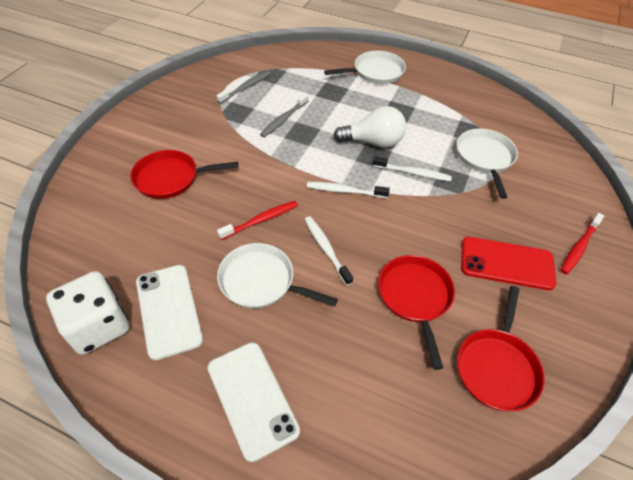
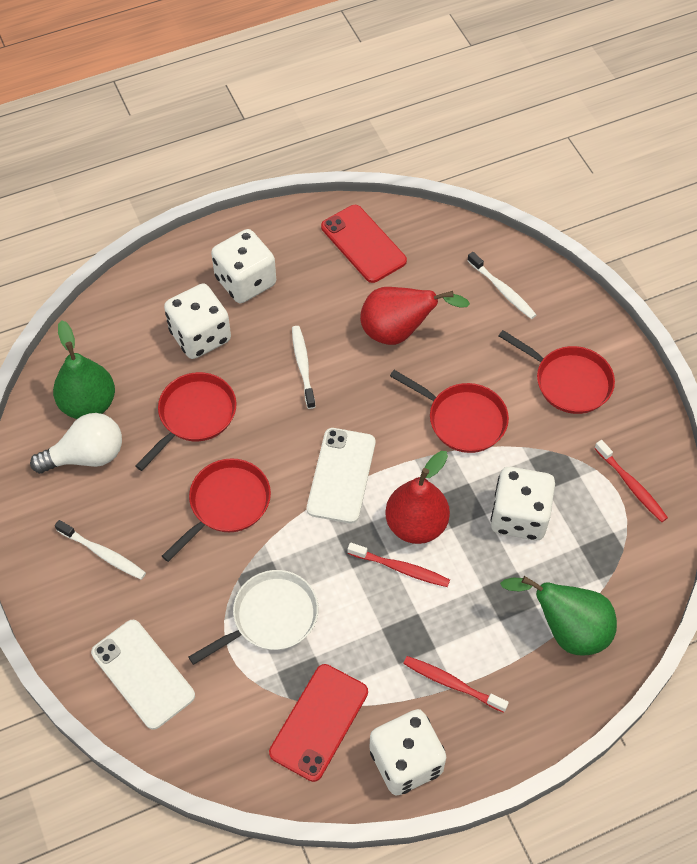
green pear: 0 -> 2
grey toothbrush: 2 -> 0
red pan: 3 -> 4
red pear: 0 -> 2
red phone: 1 -> 2
red toothbrush: 2 -> 3
white dice: 1 -> 4
white pan: 3 -> 1

